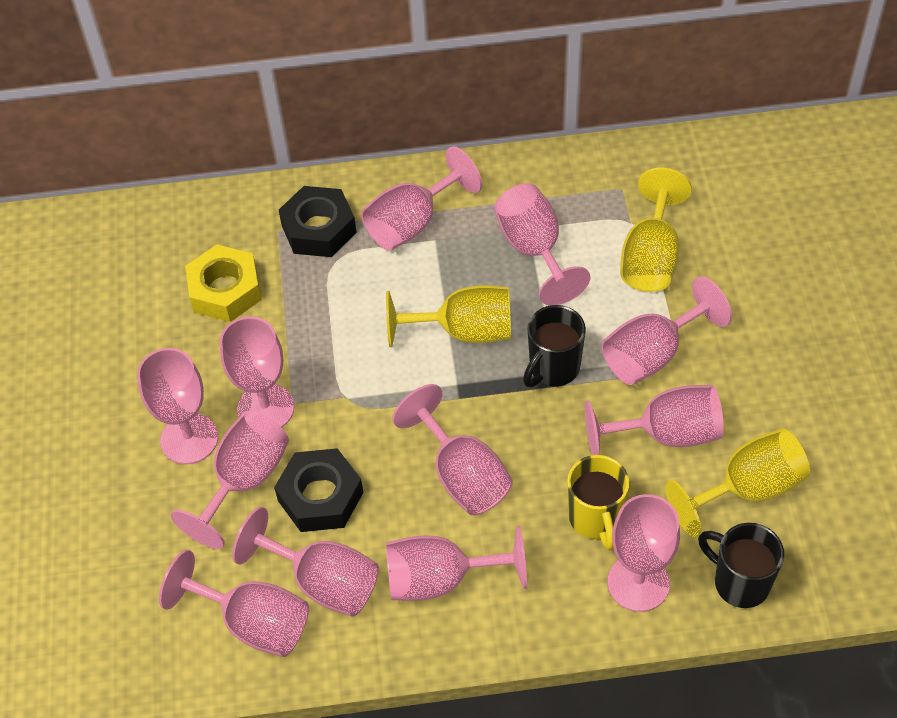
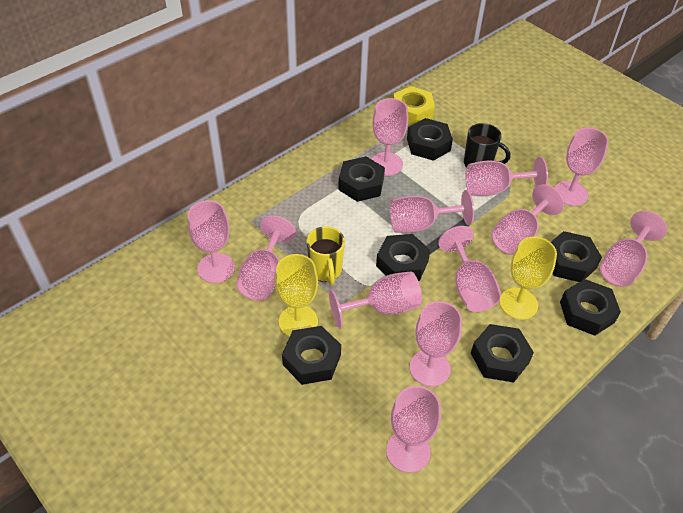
black mug: 2 -> 1
black nut: 2 -> 7
yellow goblet: 3 -> 2

